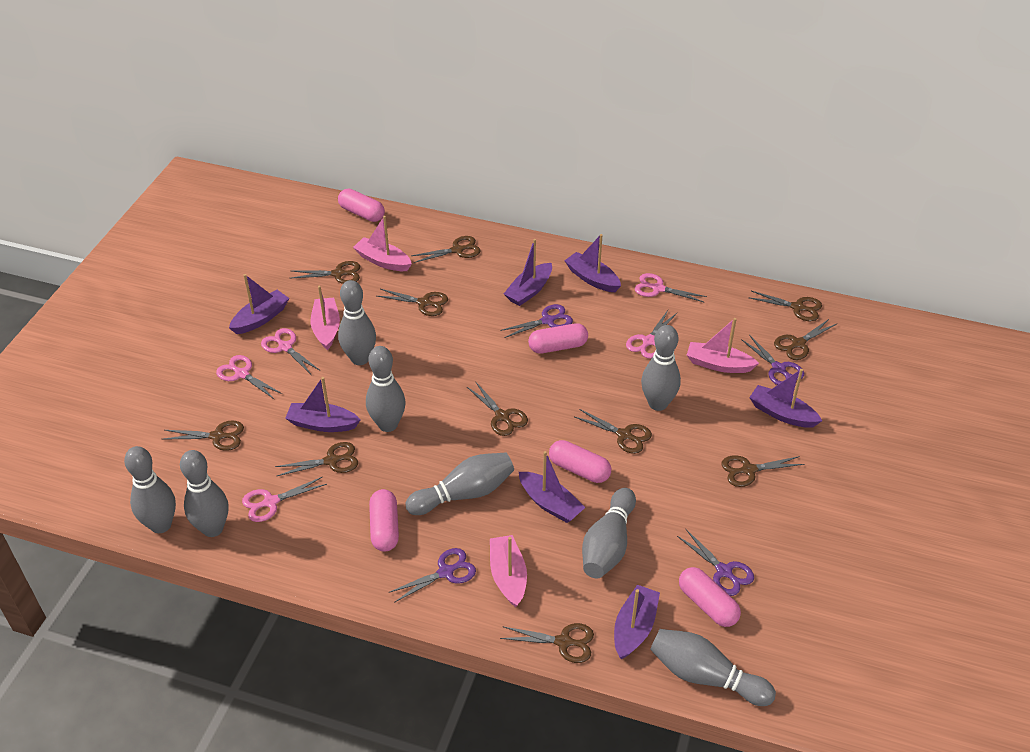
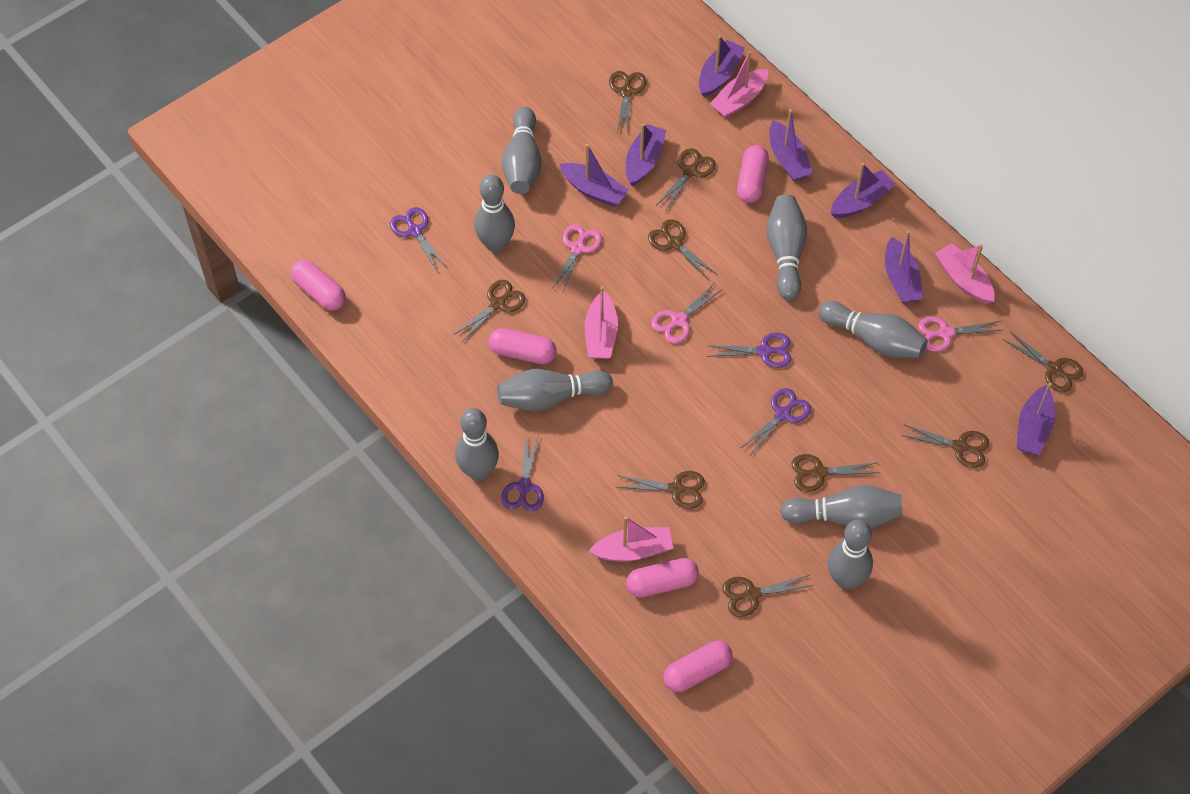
brown scissors: 11 -> 9
pink scissors: 5 -> 3

